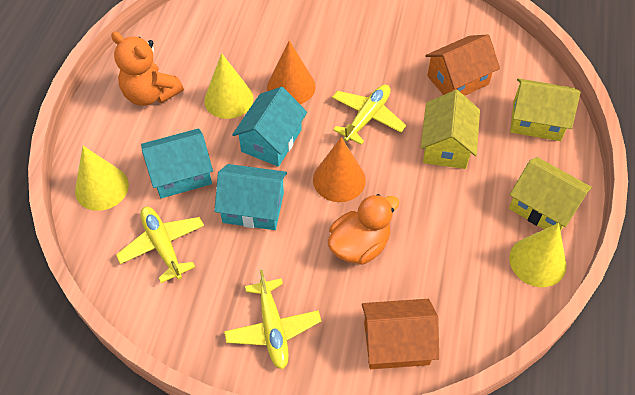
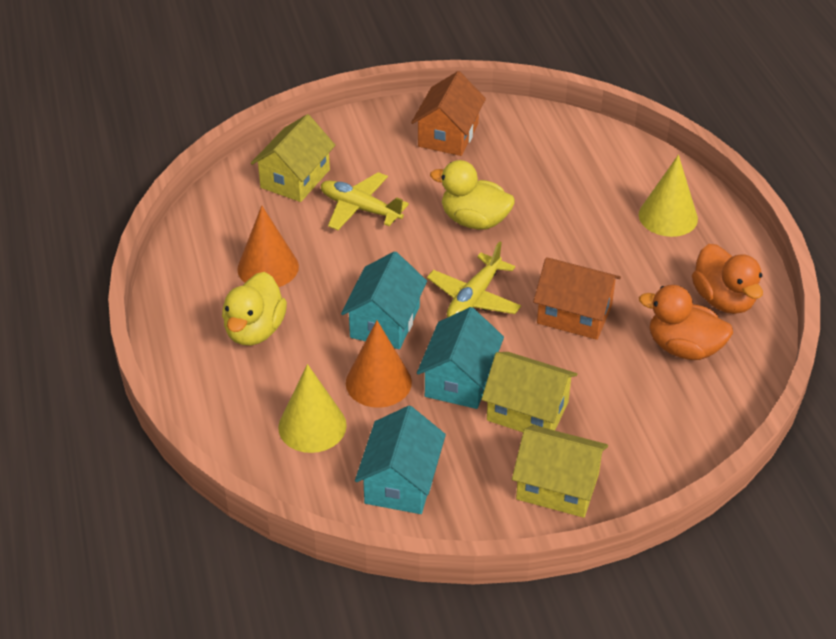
orange duck: 1 -> 2
orange teddy bear: 1 -> 0
yellow cone: 3 -> 2
yellow duck: 0 -> 2
yellow plane: 3 -> 2

